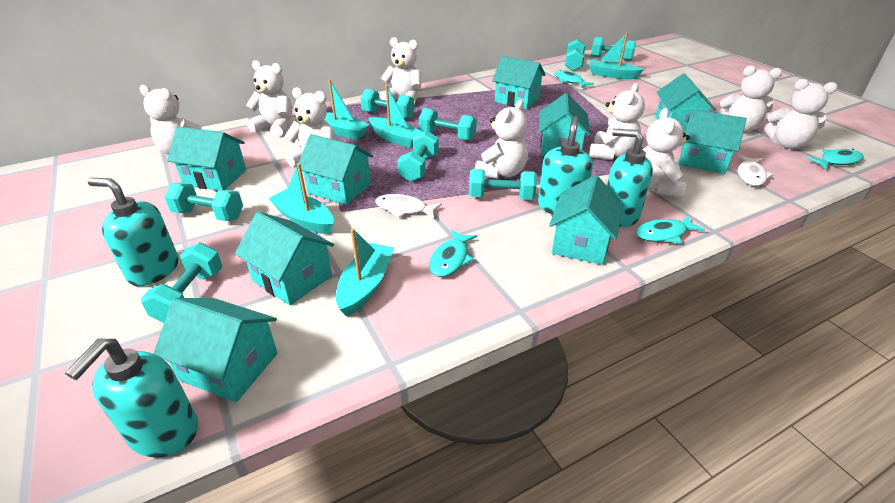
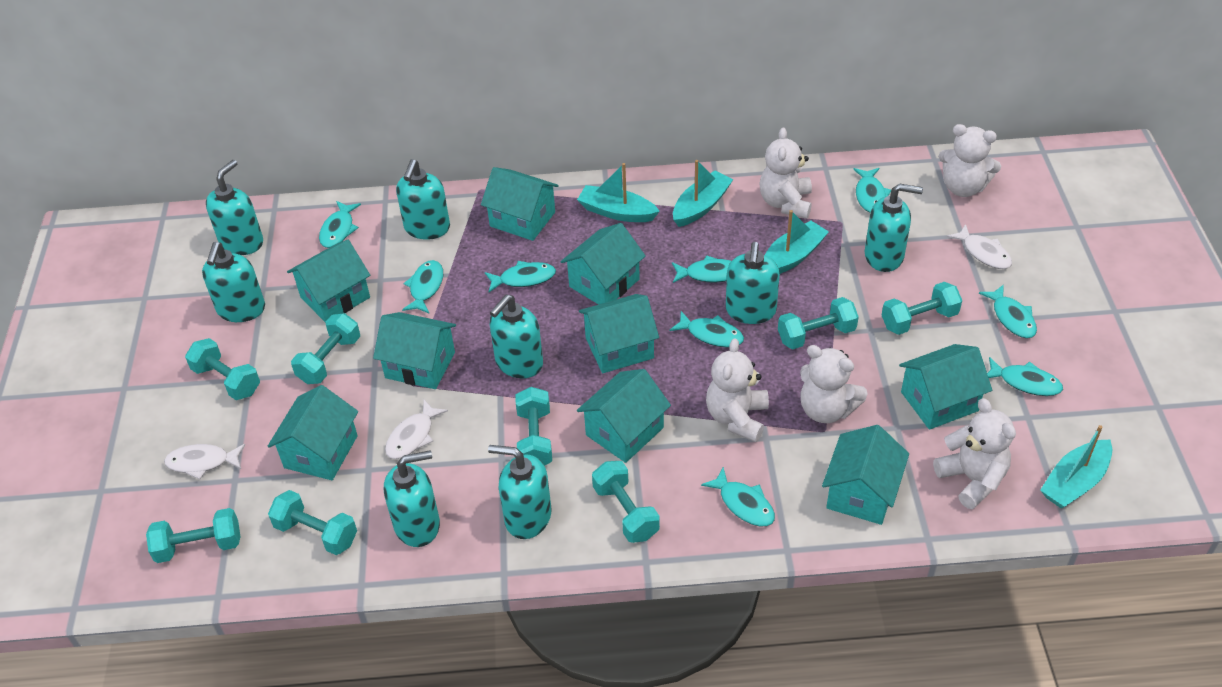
turquoise boat: 5 -> 4
turquoise fish: 4 -> 9
turquoise soap dispenser: 4 -> 8
white fish: 2 -> 3
white teddy bear: 9 -> 5

